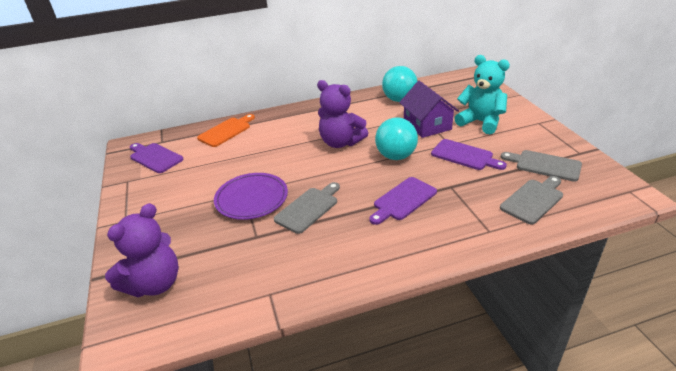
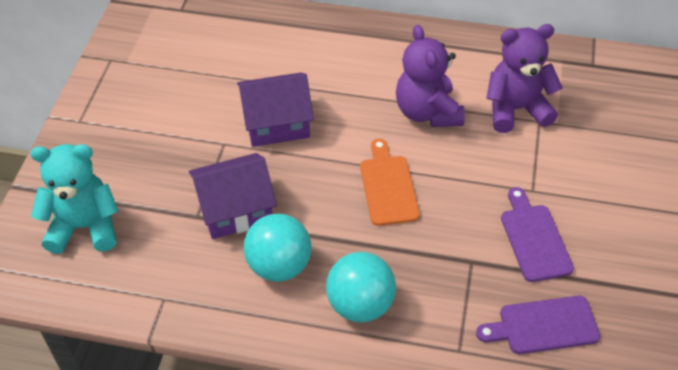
grey cutting board: 3 -> 0
purple cutting board: 3 -> 2
purple house: 1 -> 2
purple plate: 1 -> 0

